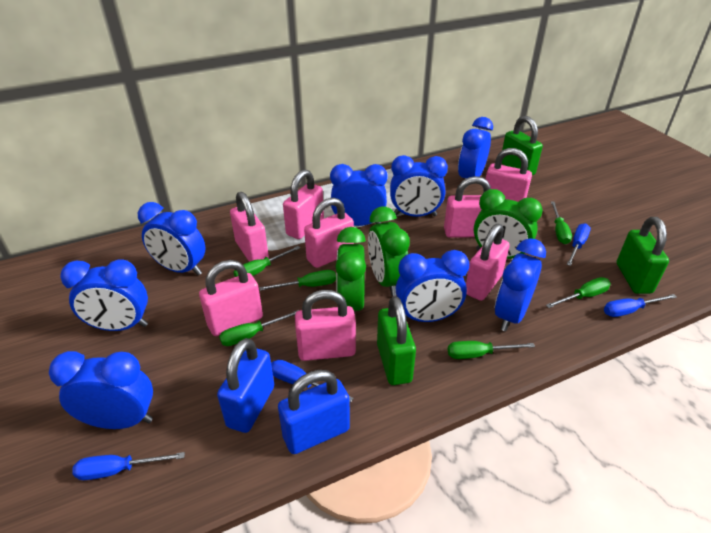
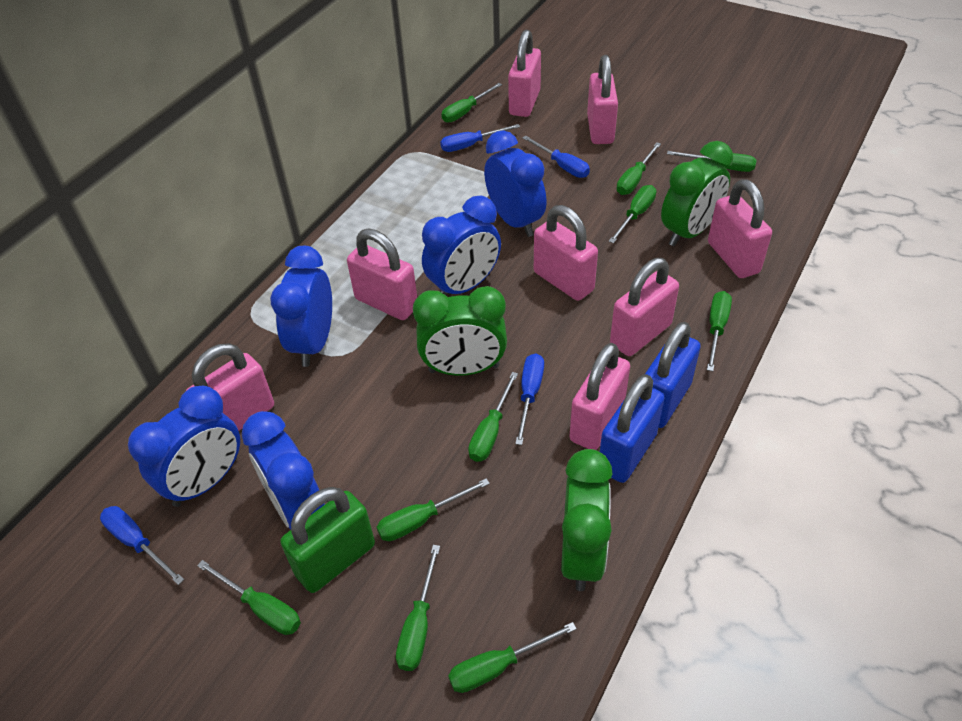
blue clock: 8 -> 5
green padlock: 3 -> 1
green screwdriver: 6 -> 10

